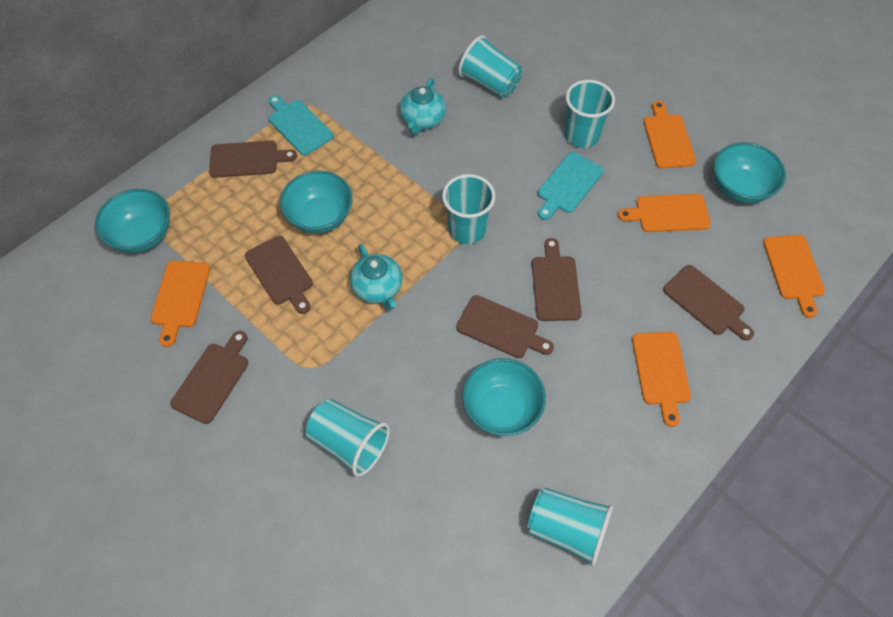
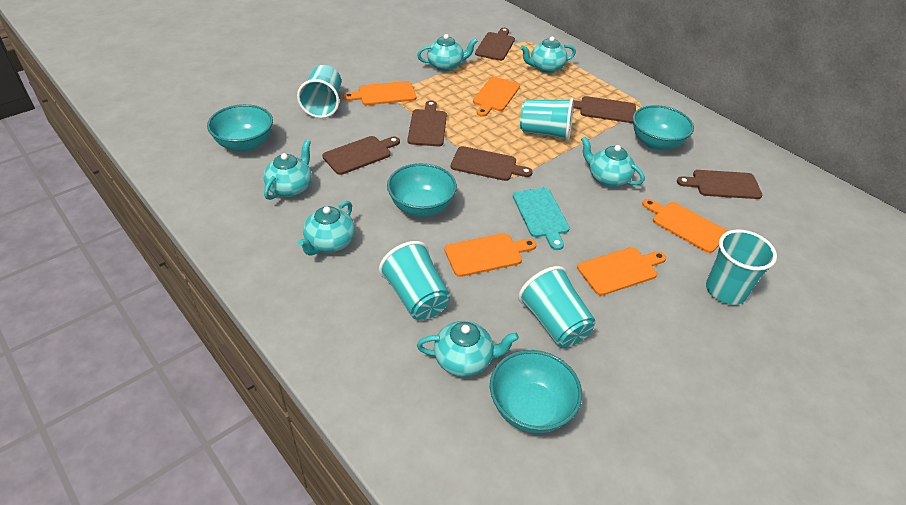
turquoise cutting board: 2 -> 1
turquoise teapot: 2 -> 6

